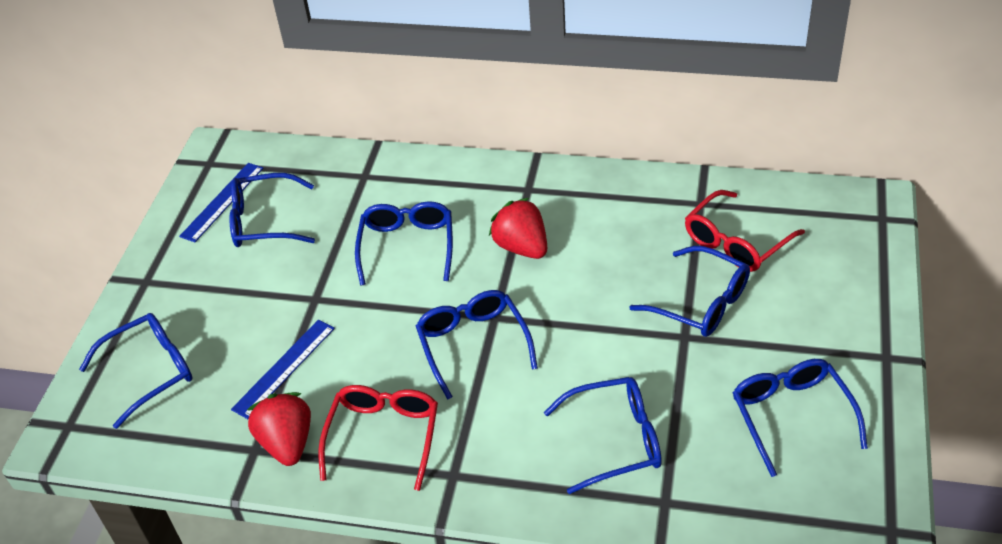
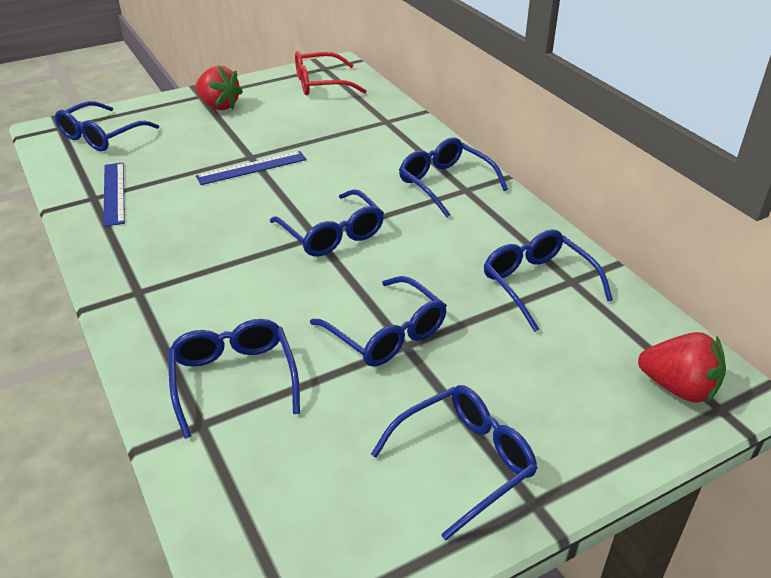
red glasses: 2 -> 1

